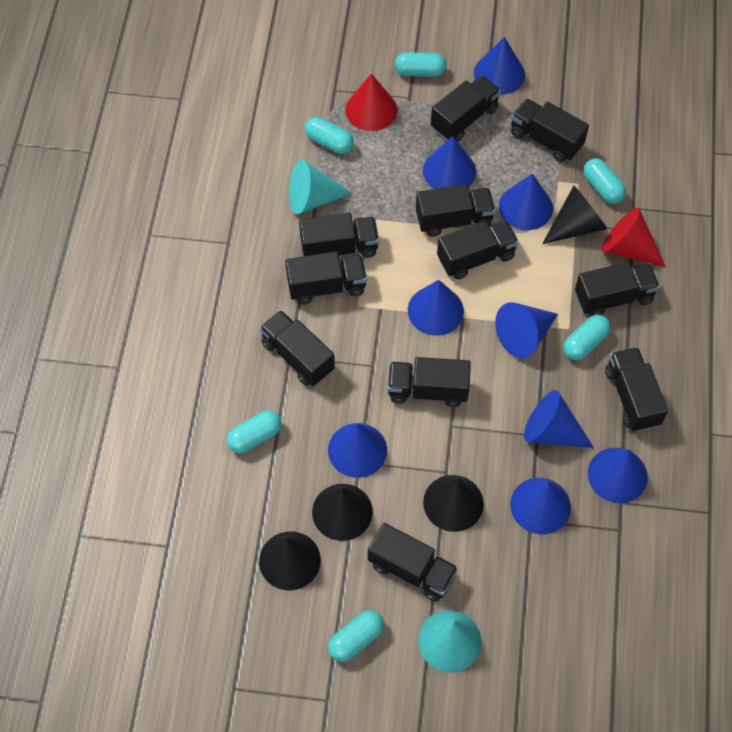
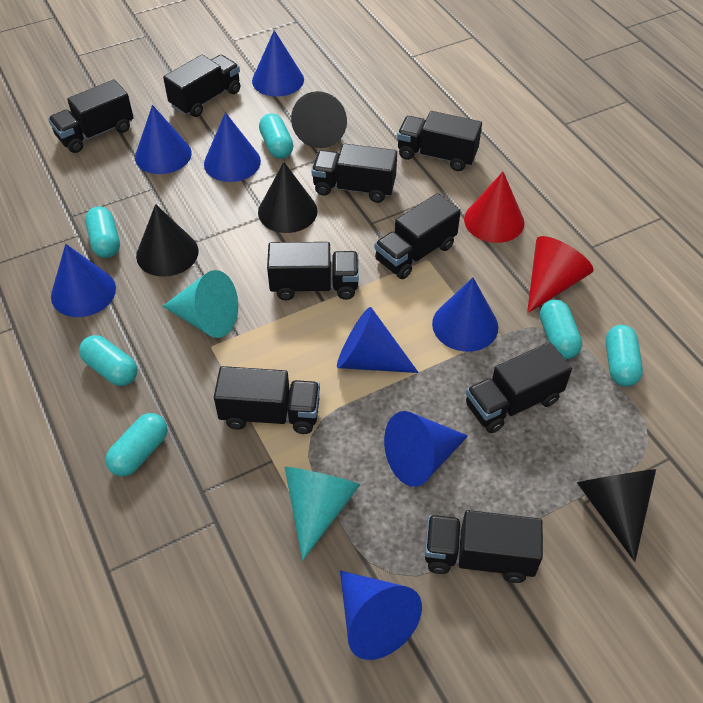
black truck: 11 -> 9
blue cone: 9 -> 8

